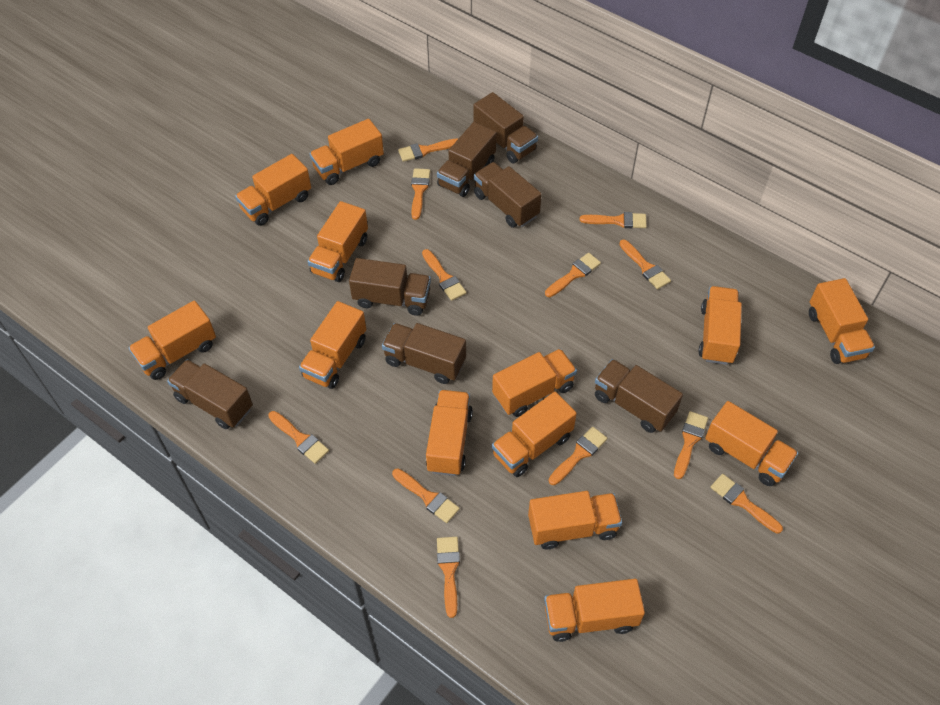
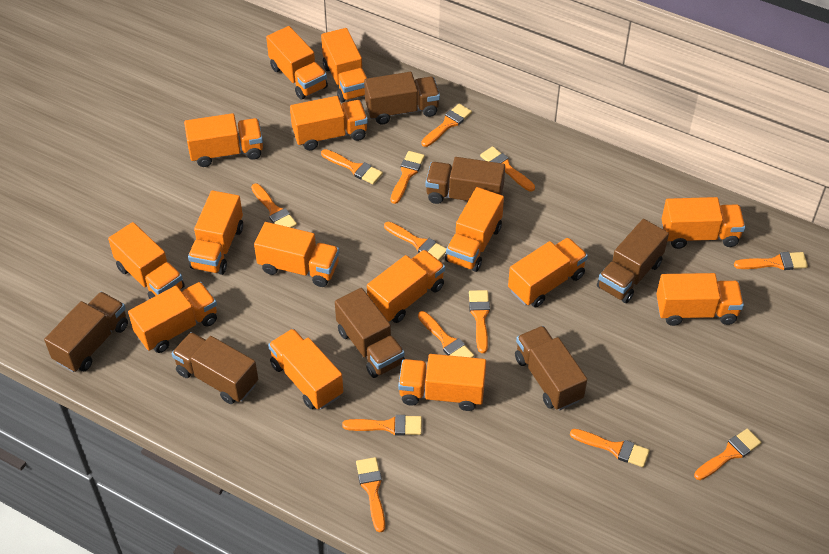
orange brush: 12 -> 13
orange truck: 13 -> 15

